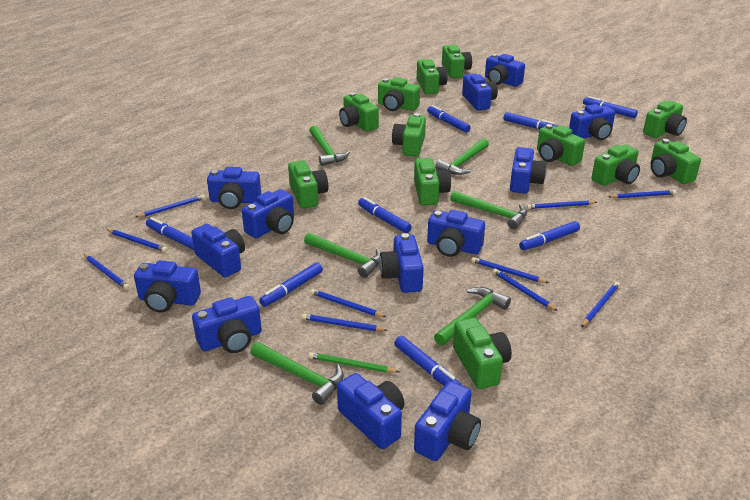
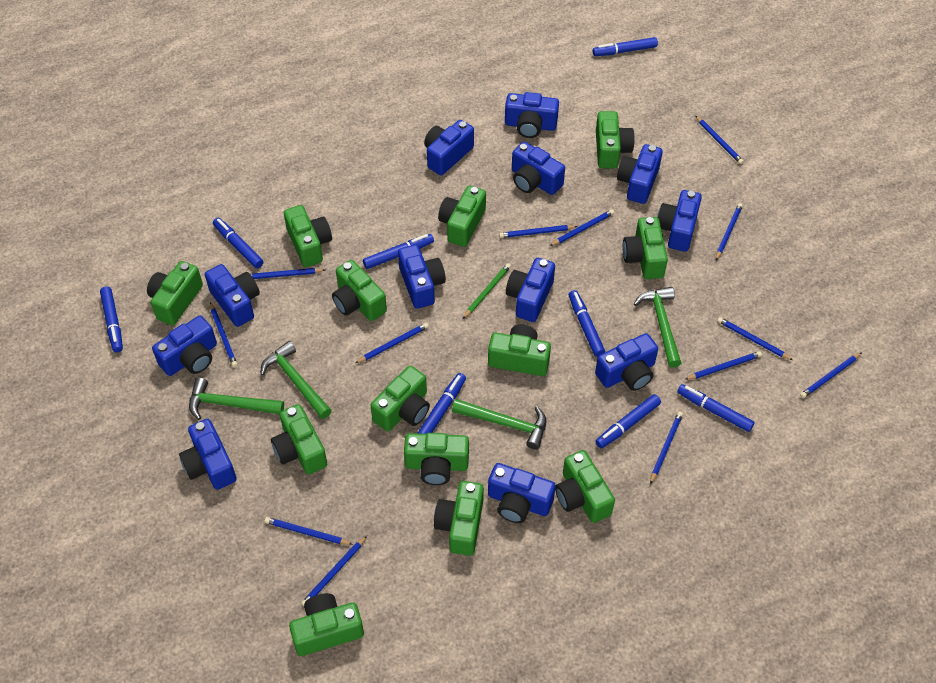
blue camera: 13 -> 12
blue pencil: 10 -> 13
green camera: 12 -> 13
green hammer: 6 -> 4

